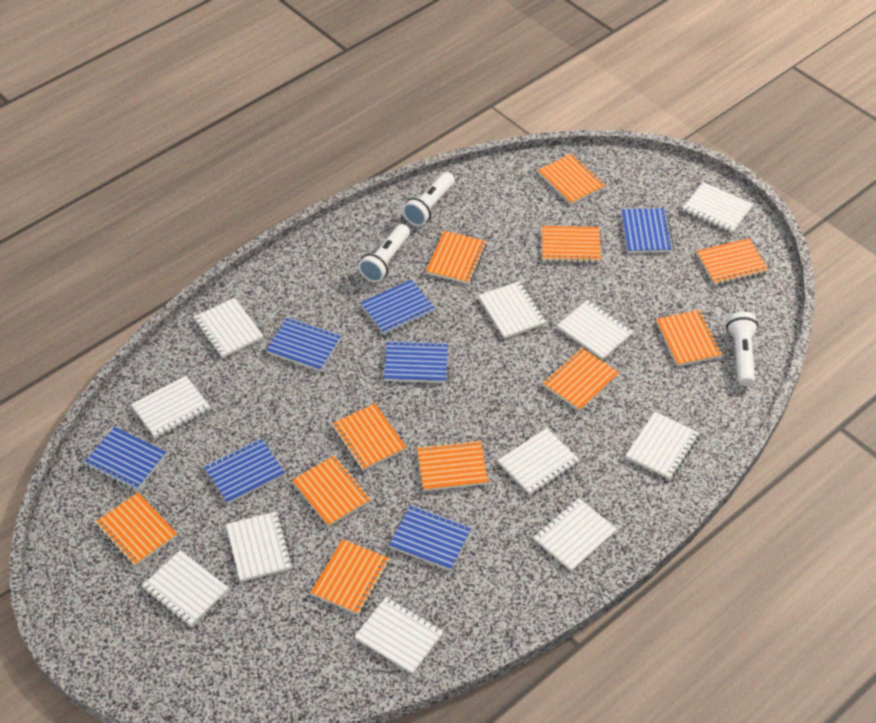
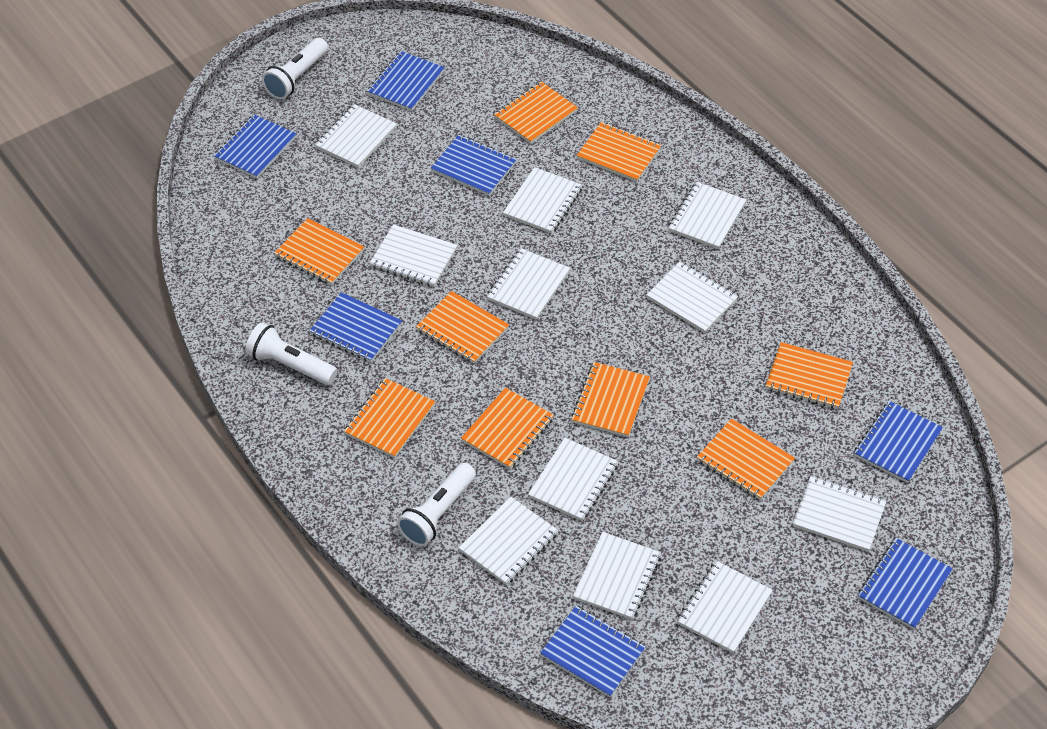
orange notebook: 11 -> 9

